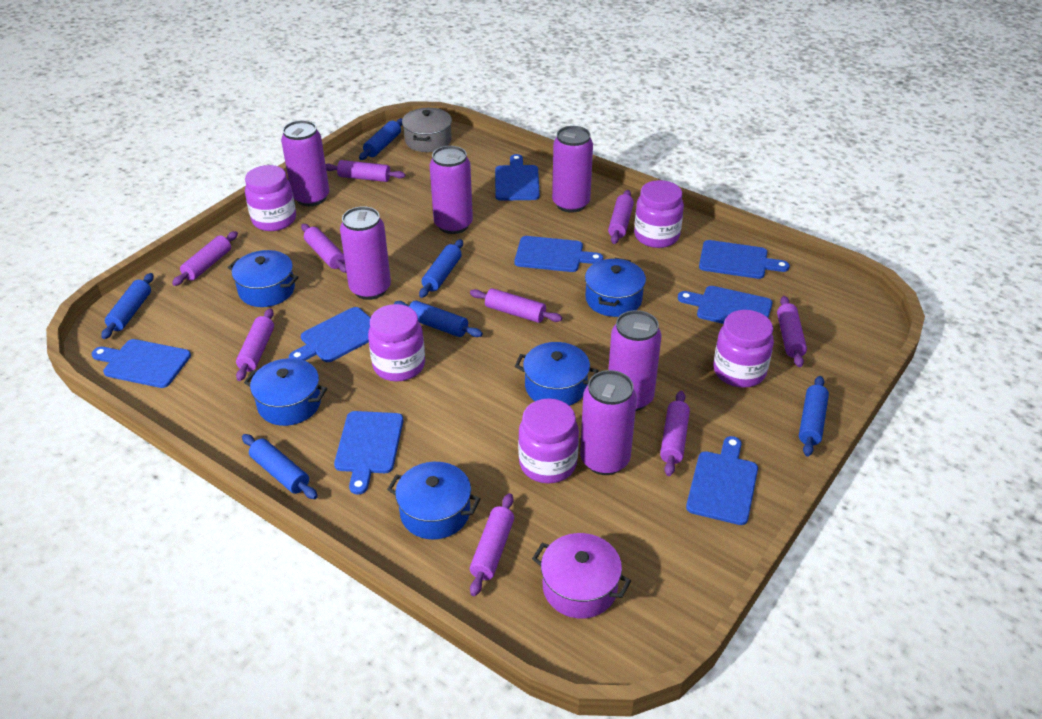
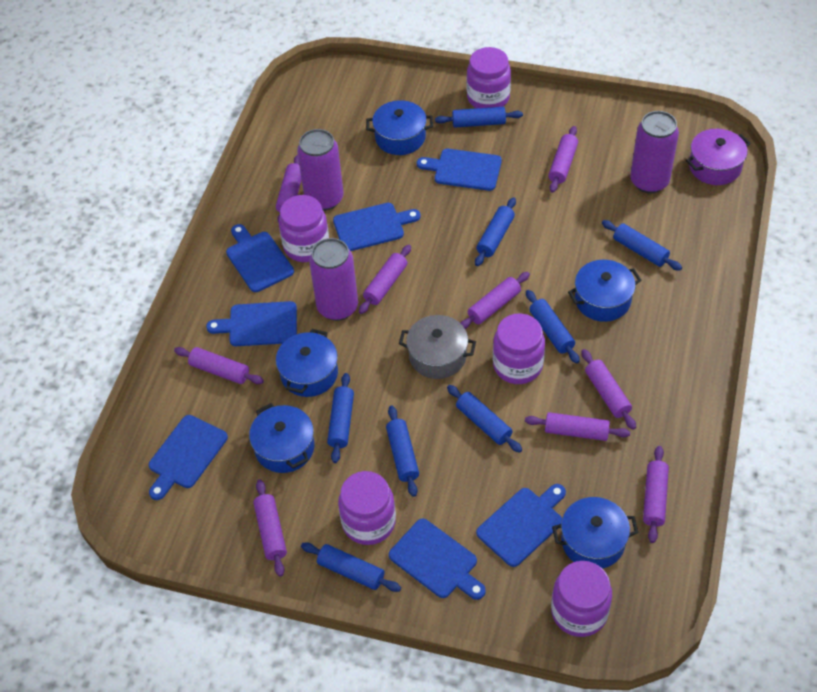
blue cutting board: 8 -> 7
blue rolling pin: 6 -> 8
purple can: 6 -> 3

